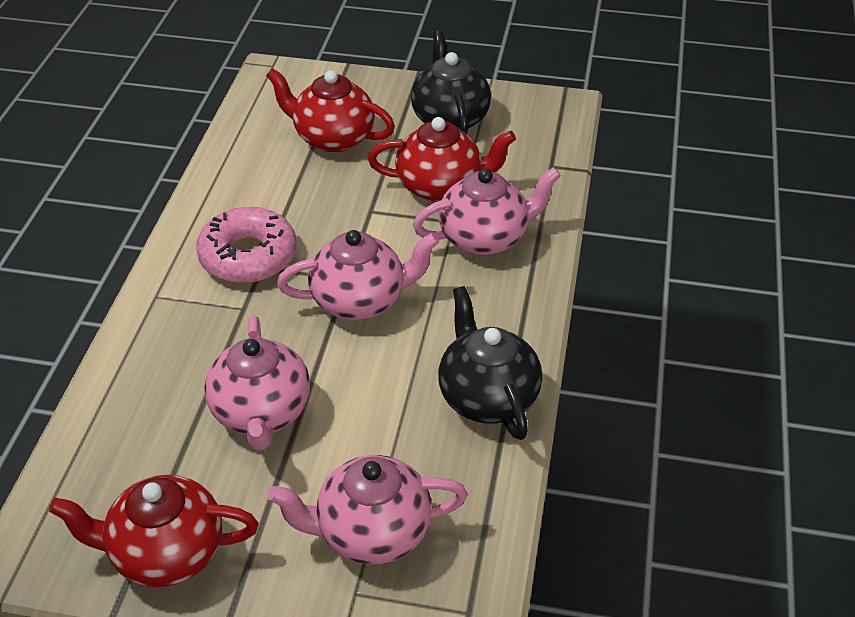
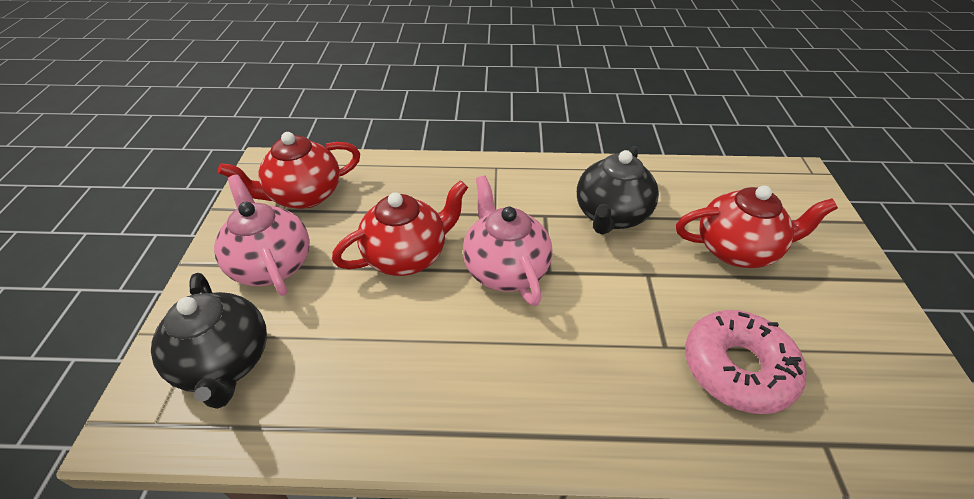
pink teapot: 4 -> 2

